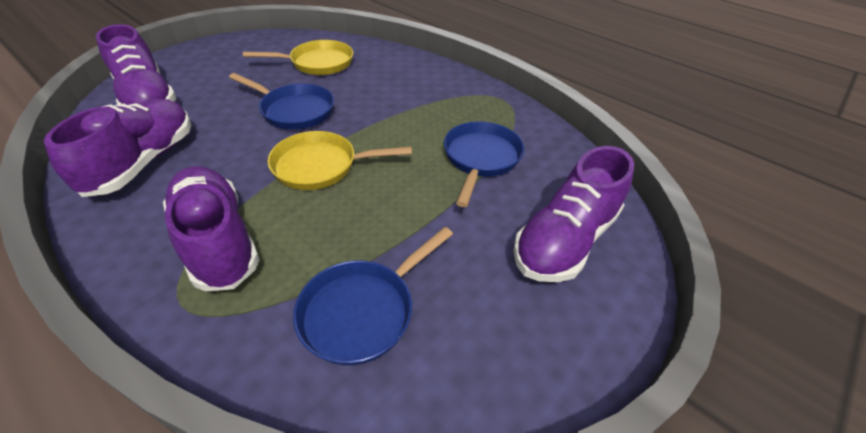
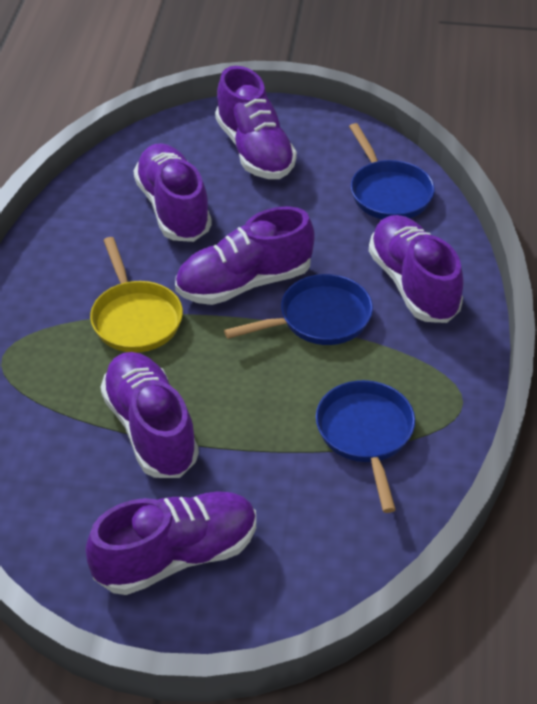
purple shoe: 4 -> 6
yellow pan: 2 -> 1

